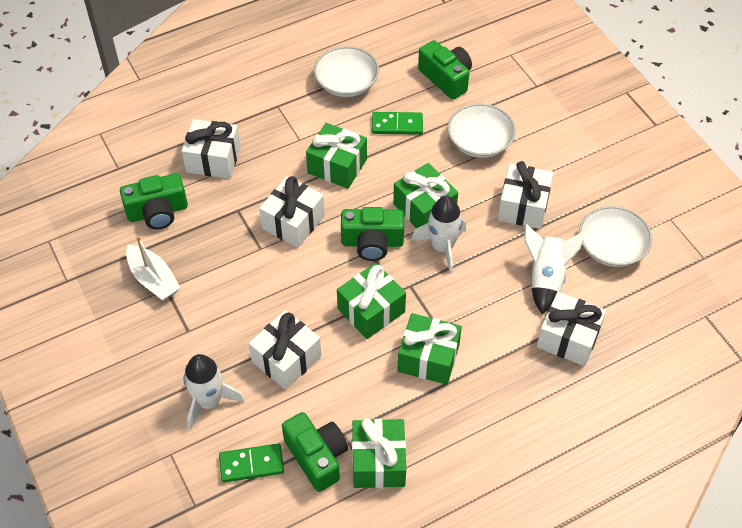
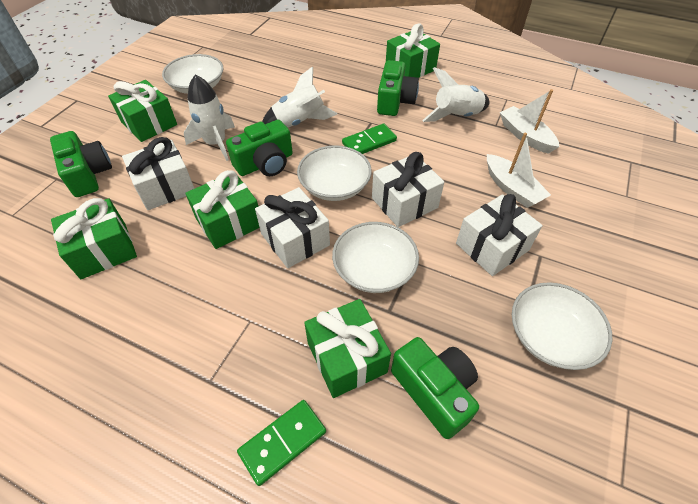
white boat: 1 -> 2
white bowl: 3 -> 4
white gift: 5 -> 4

